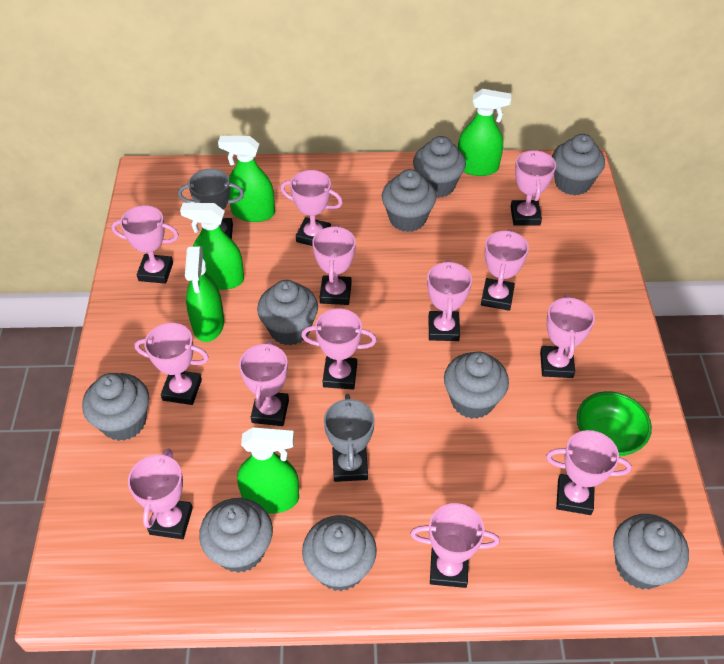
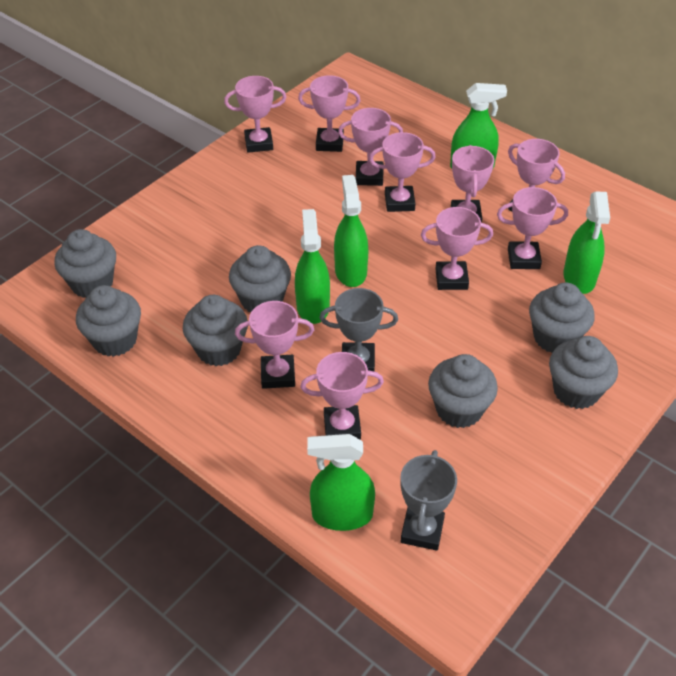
green bowl: 1 -> 0
grey cupcake: 9 -> 7
pink trophy: 13 -> 10

